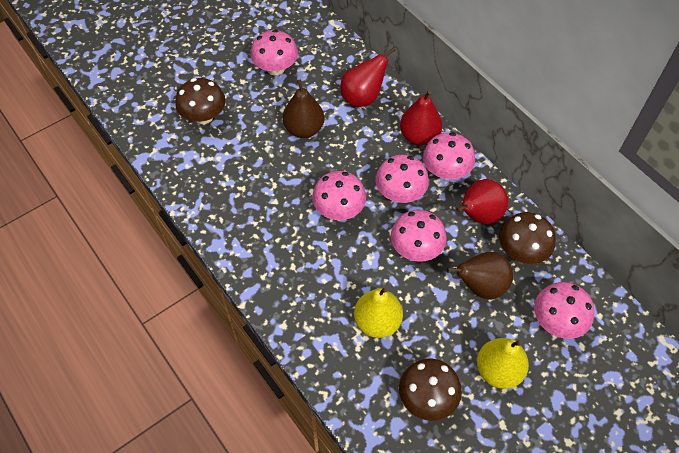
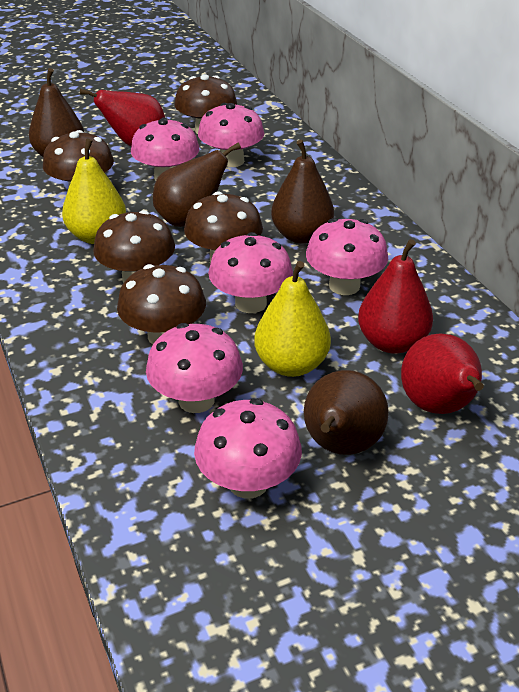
brown mushroom: 3 -> 5
brown pear: 2 -> 4

